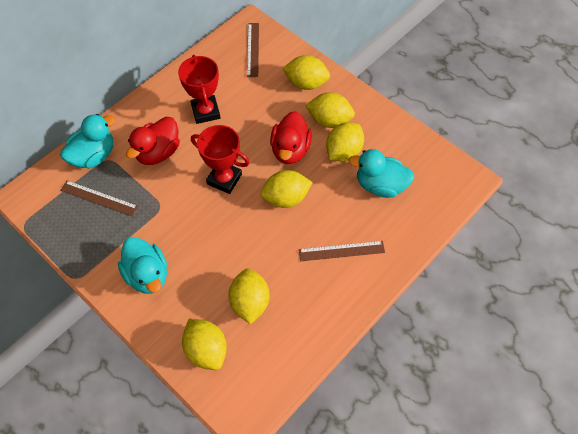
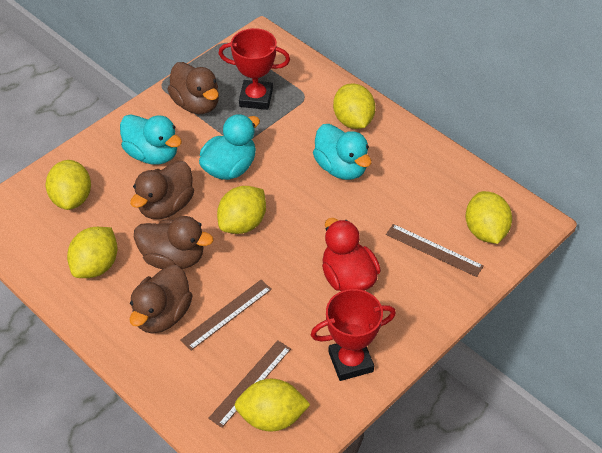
brown duck: 0 -> 4
red duck: 2 -> 1

